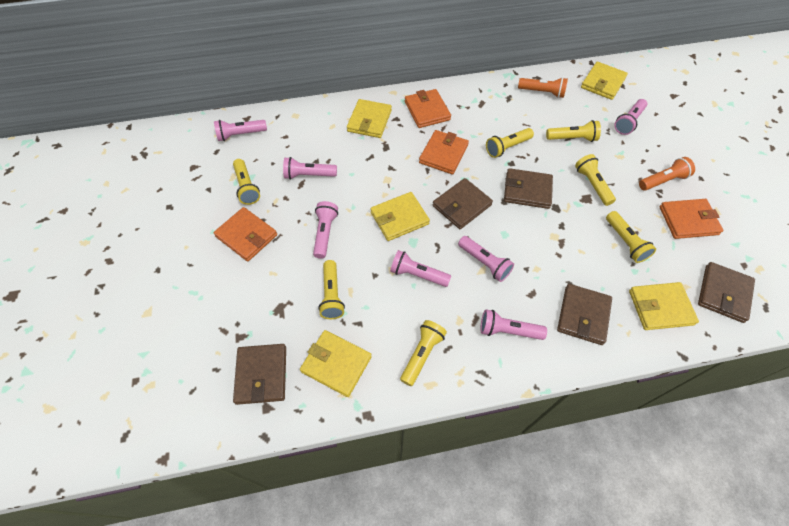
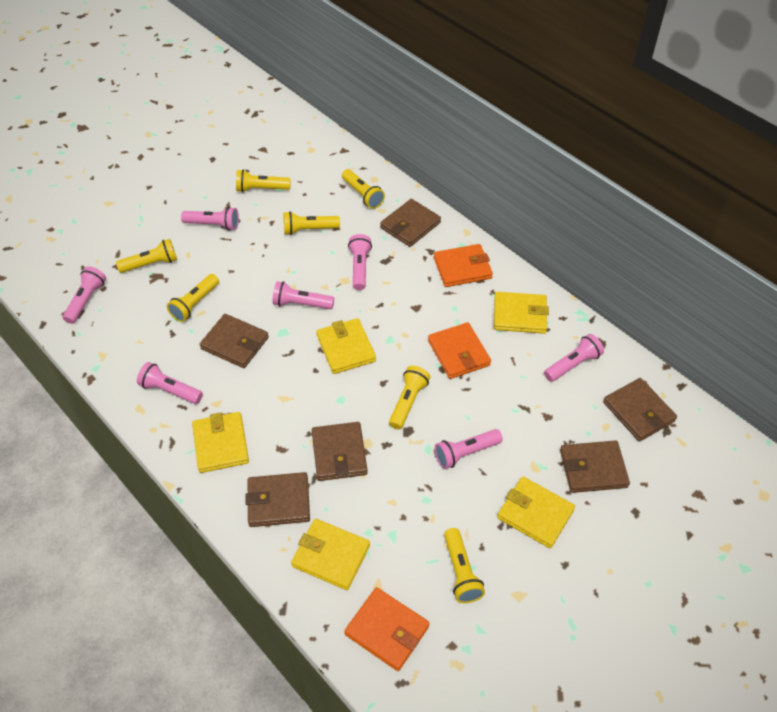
brown wallet: 5 -> 6
orange flashlight: 2 -> 0
orange wallet: 4 -> 3

